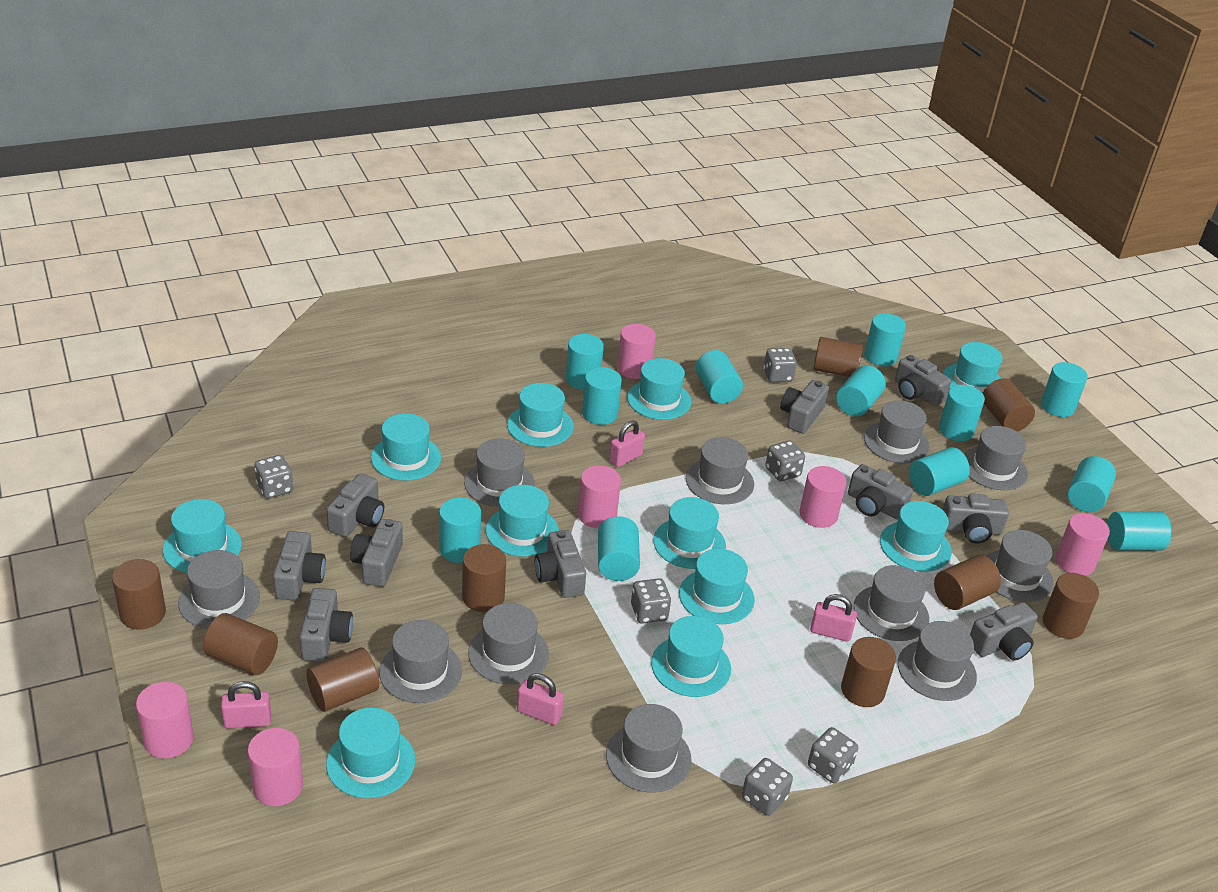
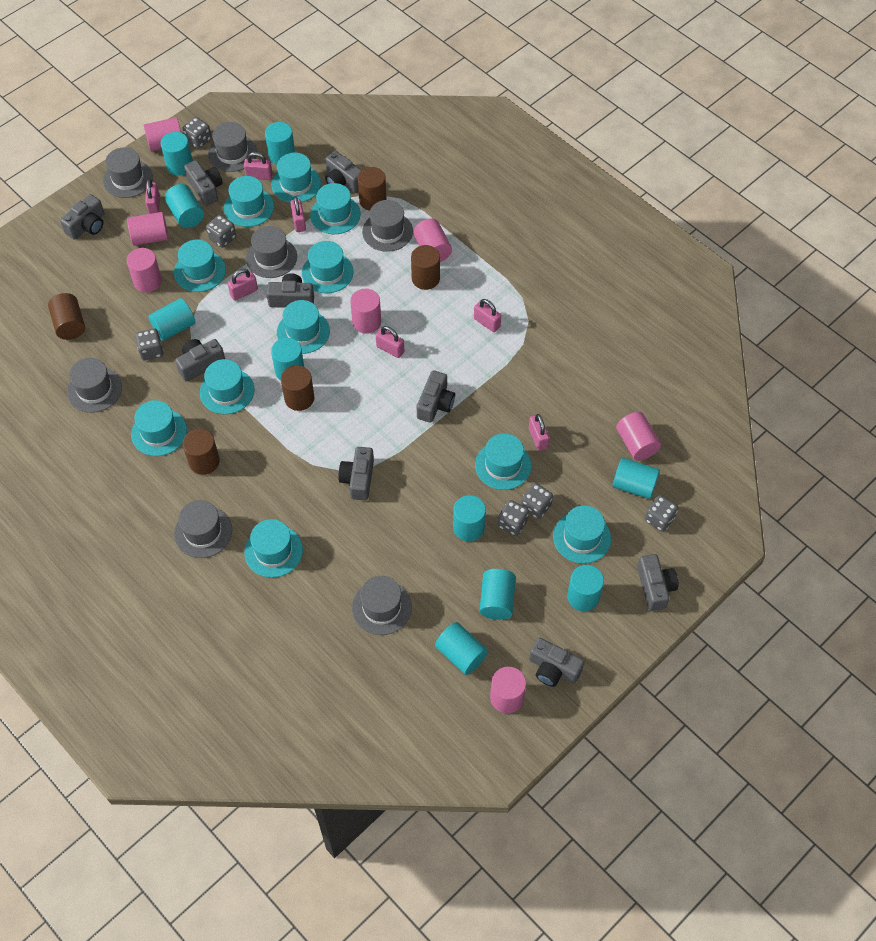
brown cylinder: 9 -> 5
grey camera: 10 -> 9
grey hat: 11 -> 7
pink cylinder: 6 -> 7
pink padlock: 4 -> 7
turquoise cylinder: 12 -> 10

